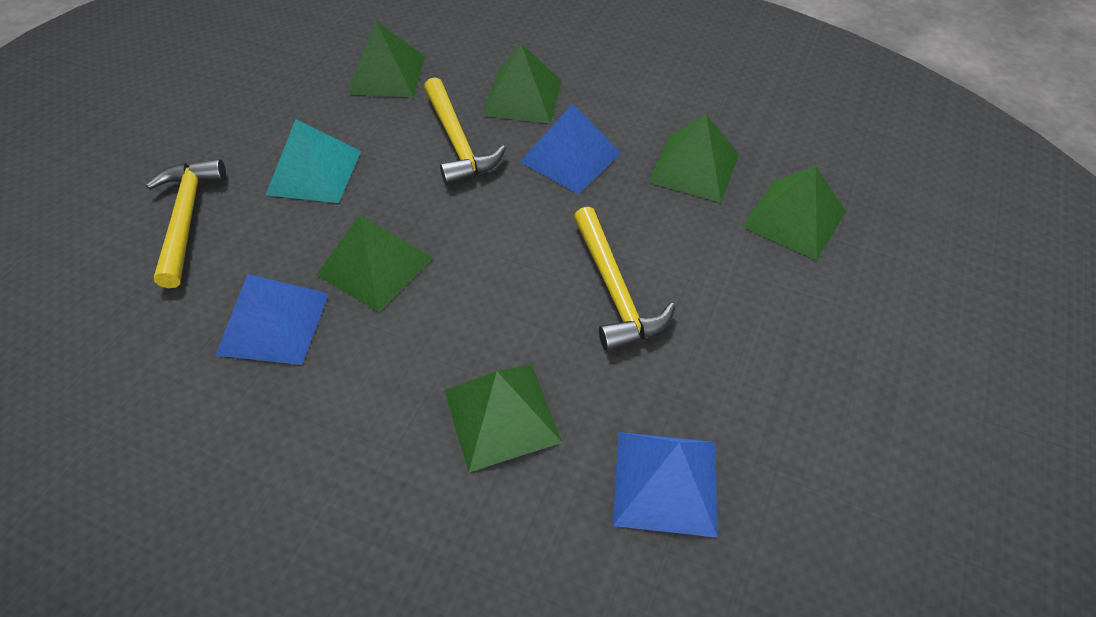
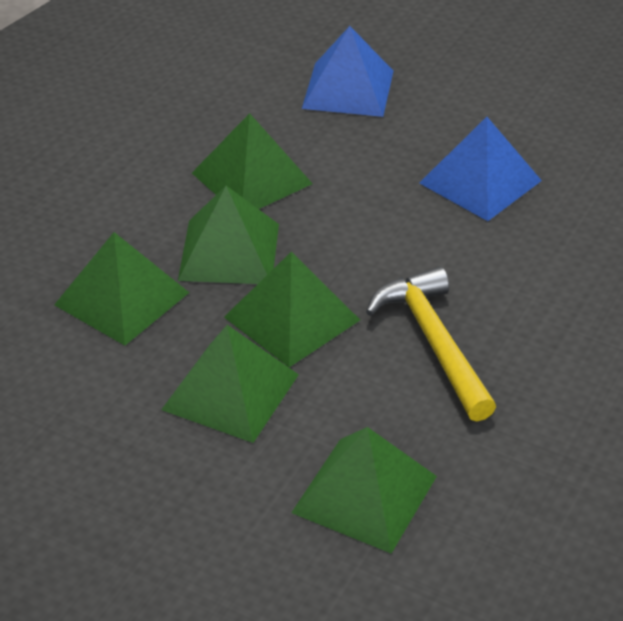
blue pyramid: 3 -> 2
turquoise pyramid: 1 -> 0
yellow hammer: 3 -> 1

